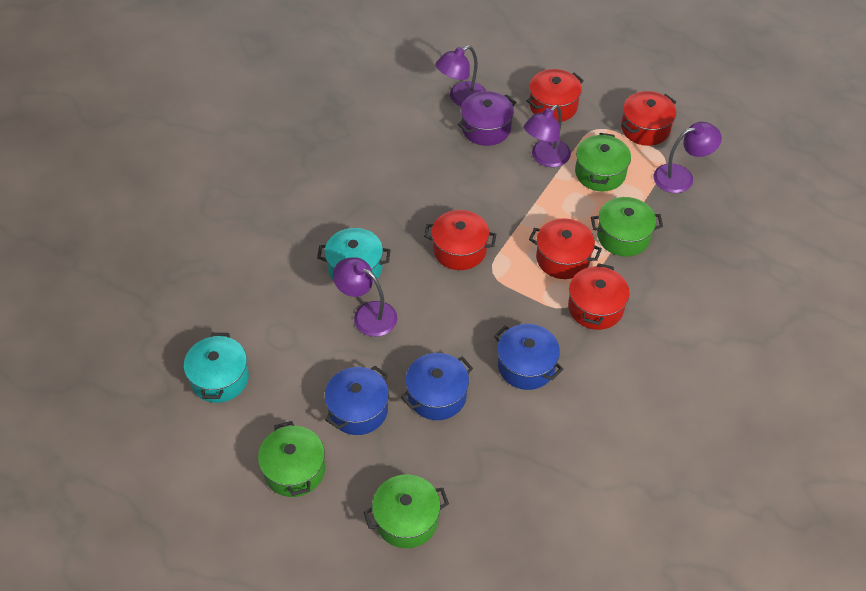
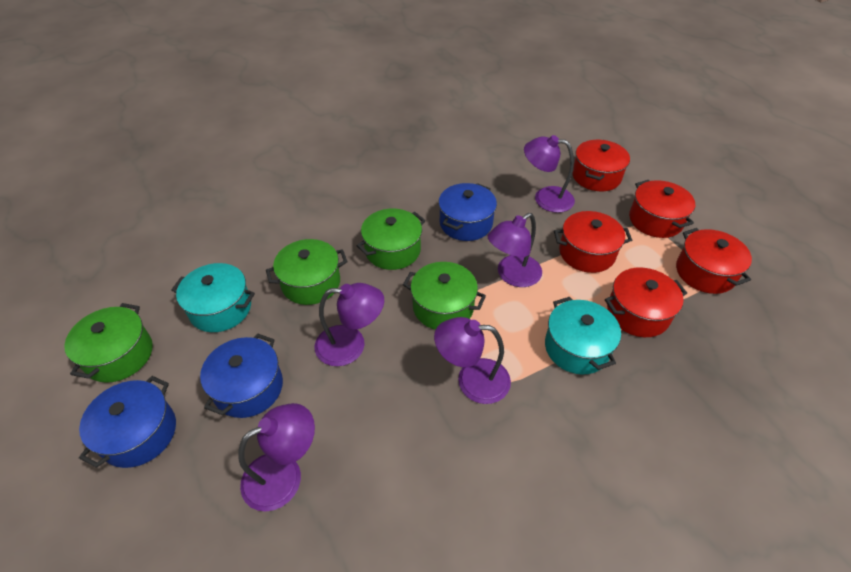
purple lamp: 4 -> 5
purple pot: 1 -> 0

